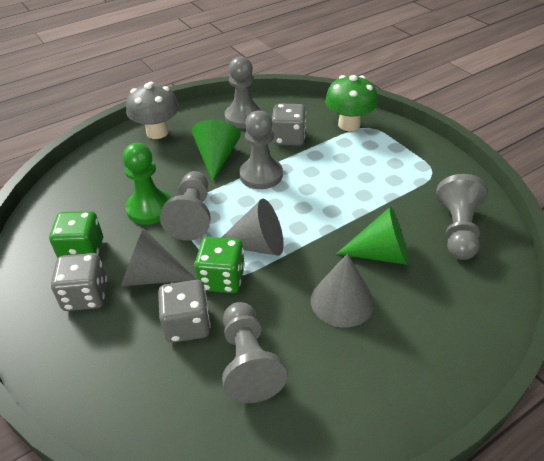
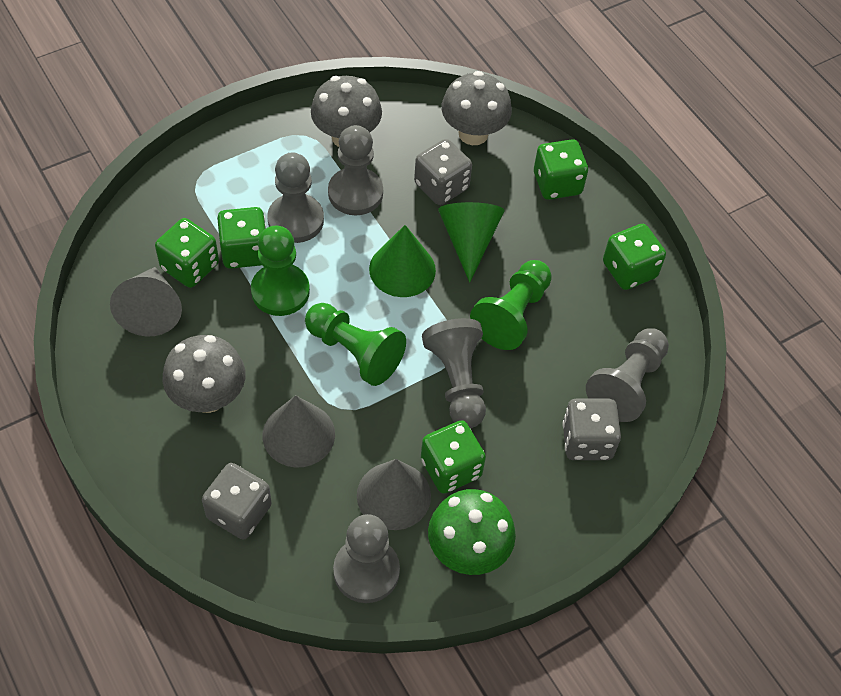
green dice: 2 -> 5
green pawn: 1 -> 3
grey mushroom: 1 -> 3

